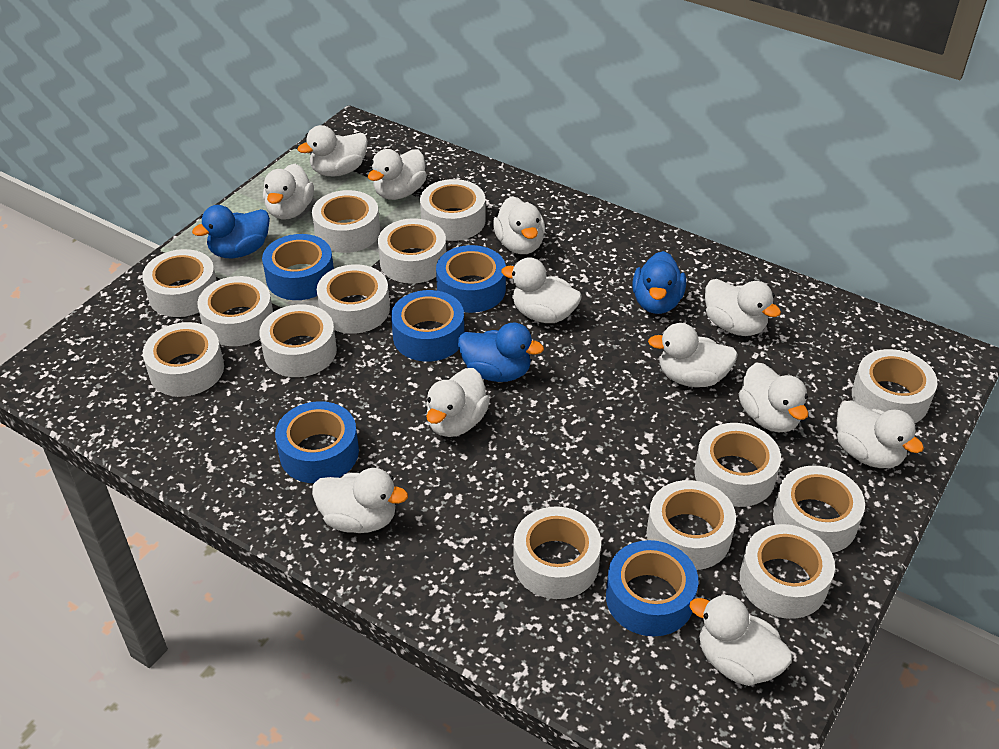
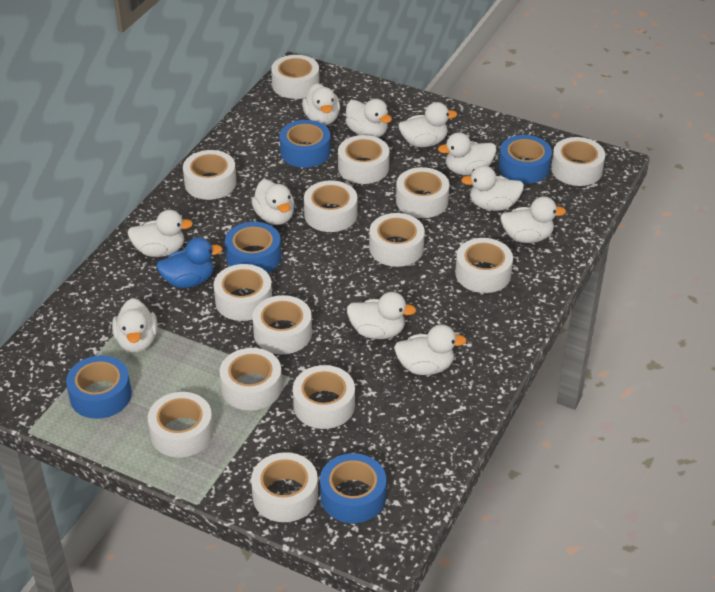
blue duck: 3 -> 1
white duck: 12 -> 11

